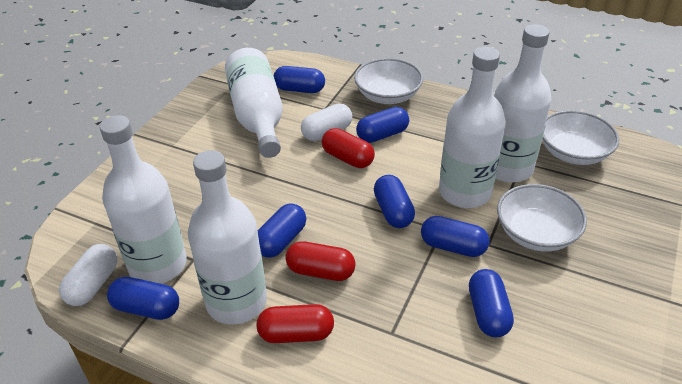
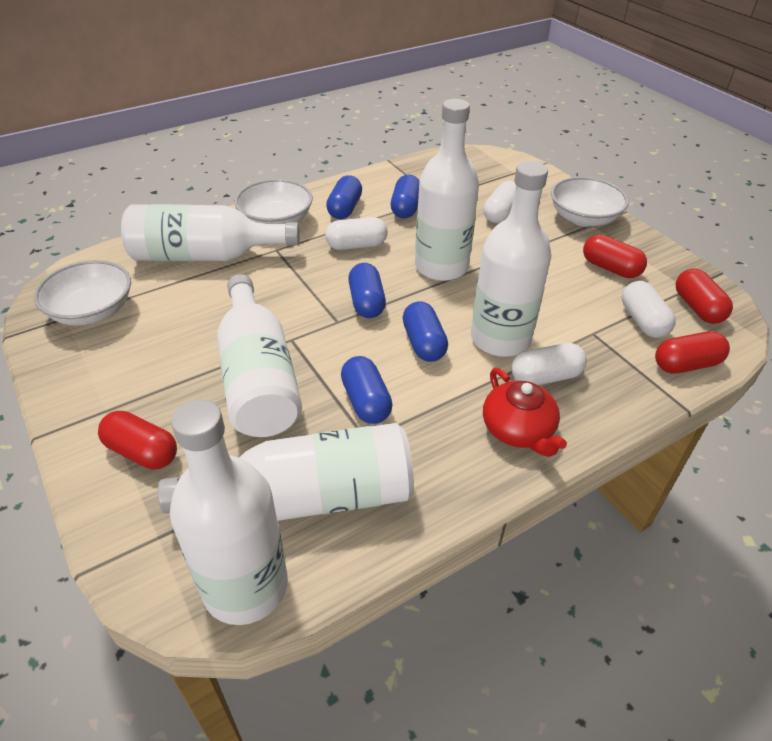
blue capsule: 7 -> 5
red capsule: 3 -> 4
red teapot: 0 -> 1
white bottle: 5 -> 6
white capsule: 2 -> 4

